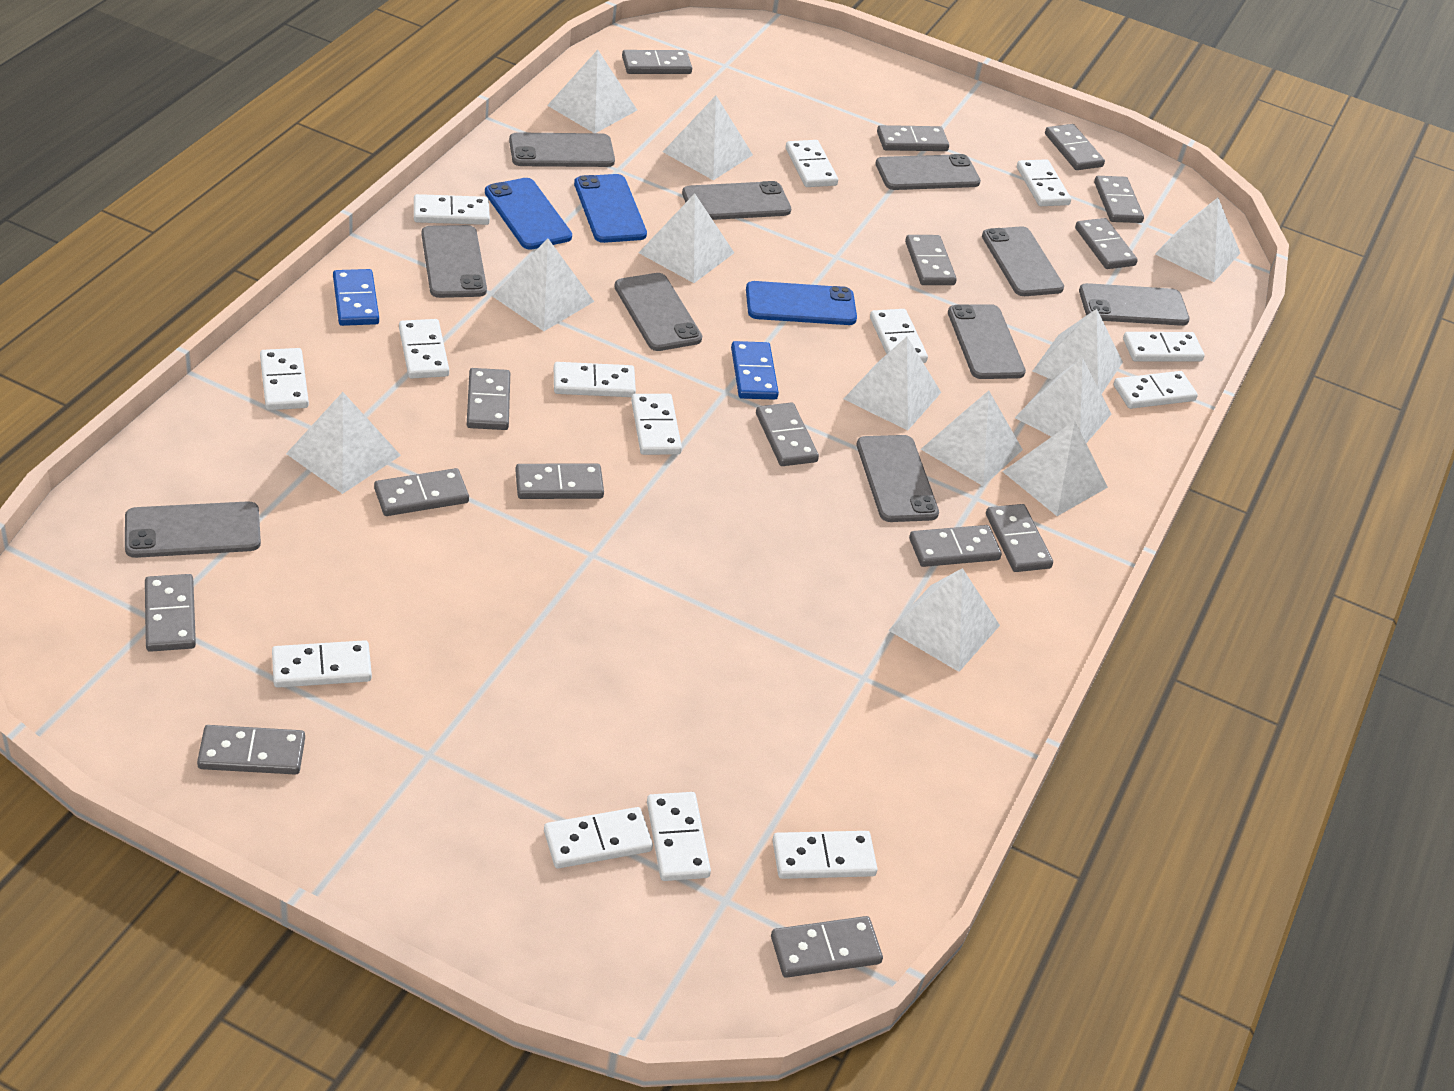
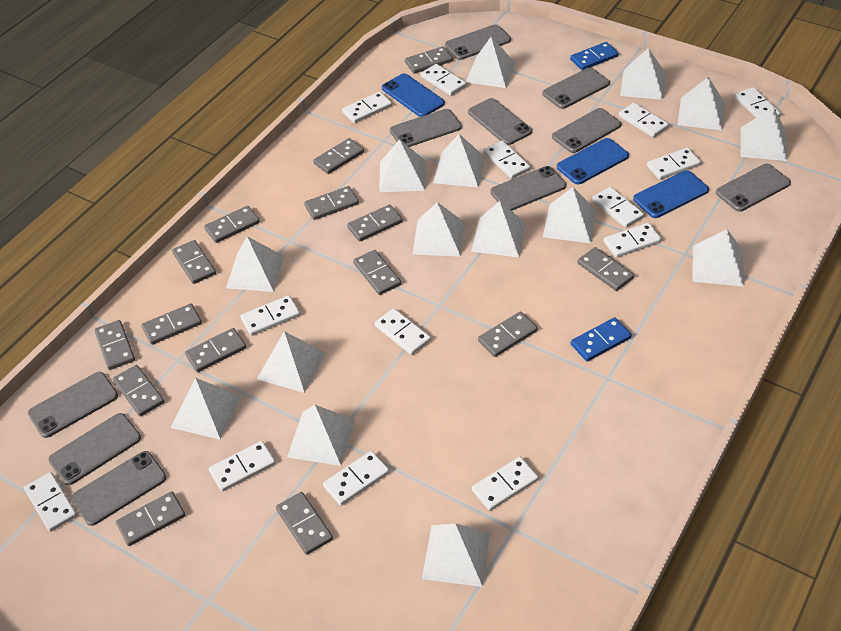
white pyramid: 12 -> 15

